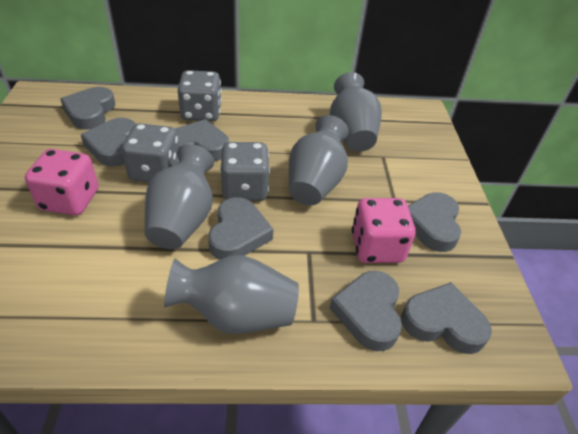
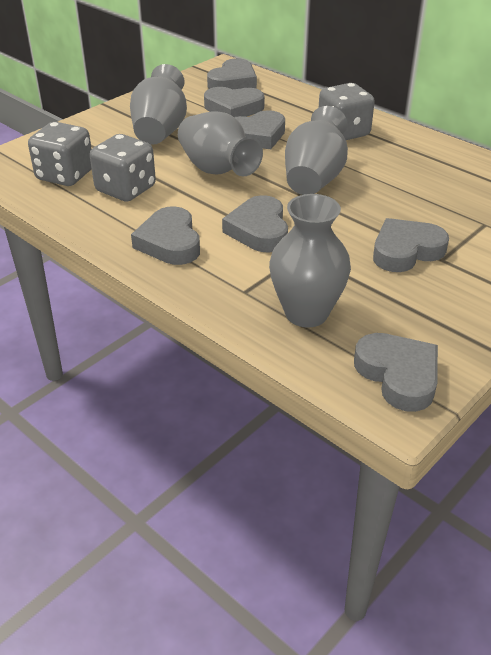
pink dice: 2 -> 0

